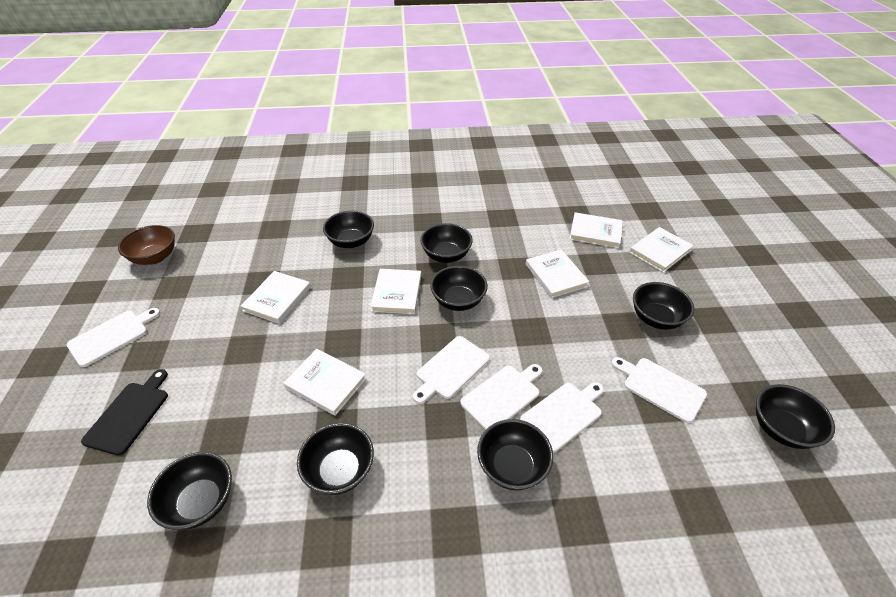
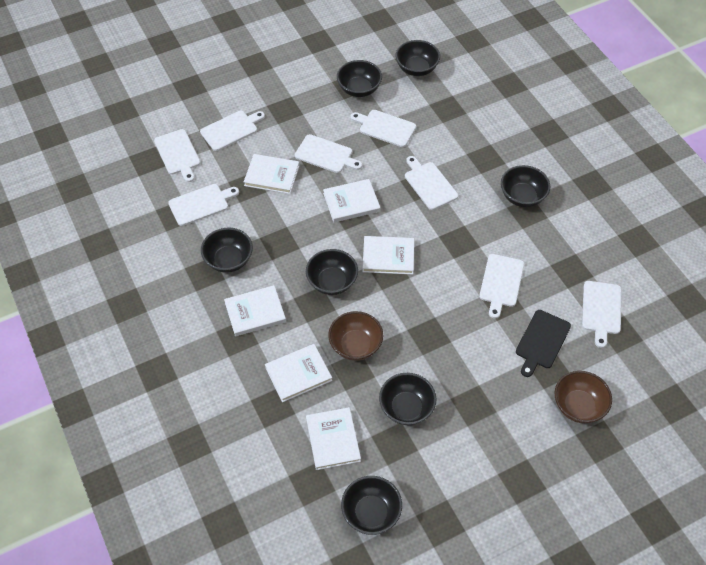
black bowl: 8 -> 7
brown bowl: 1 -> 2
white cutting board: 5 -> 8

